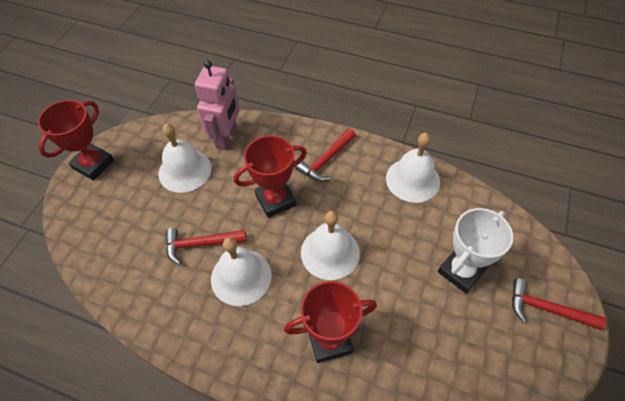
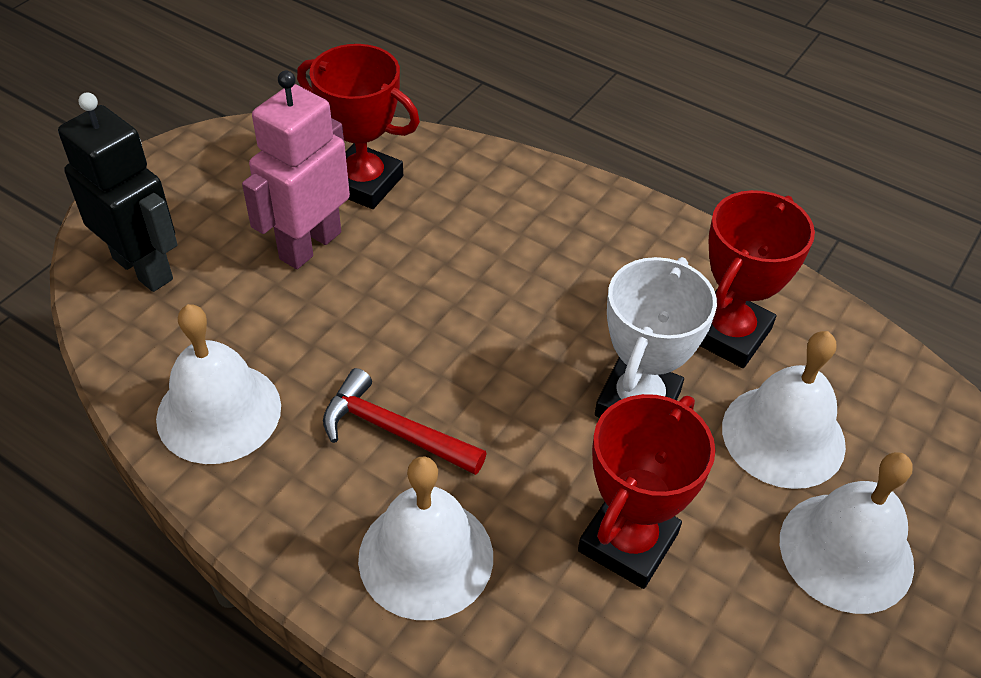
black robot: 0 -> 1
red hammer: 3 -> 1

